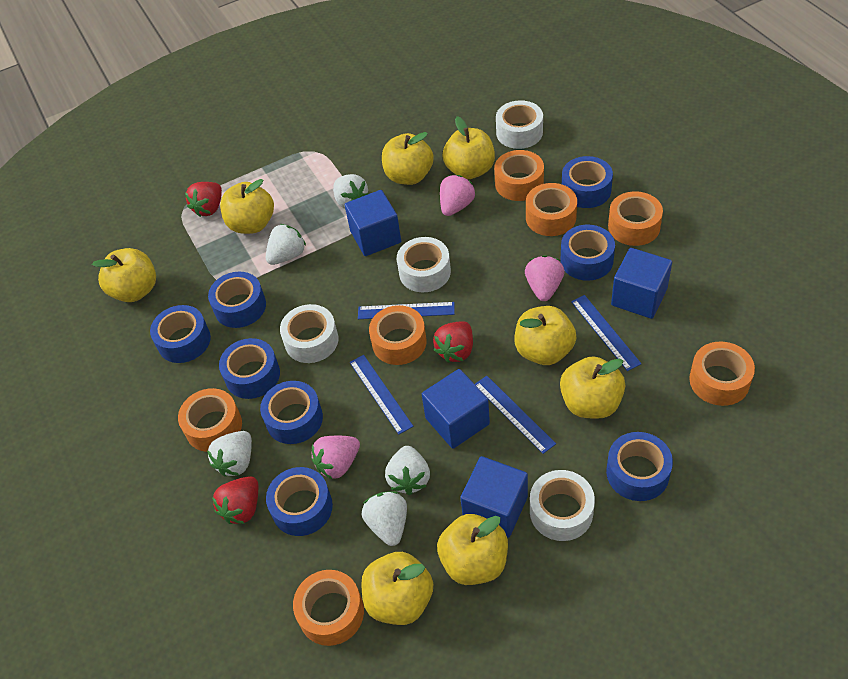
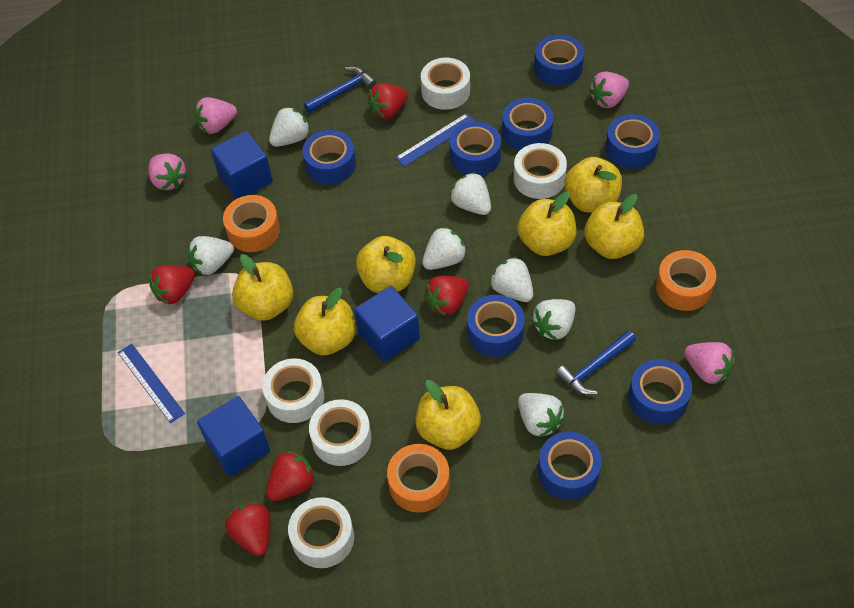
blue cube: 4 -> 3
blue hammer: 0 -> 2
blue ruler: 4 -> 2
orange tape: 7 -> 3
pink strawberry: 3 -> 4
red strawberry: 3 -> 5
white strawberry: 5 -> 7
white tape: 4 -> 5
yellow apple: 8 -> 7

